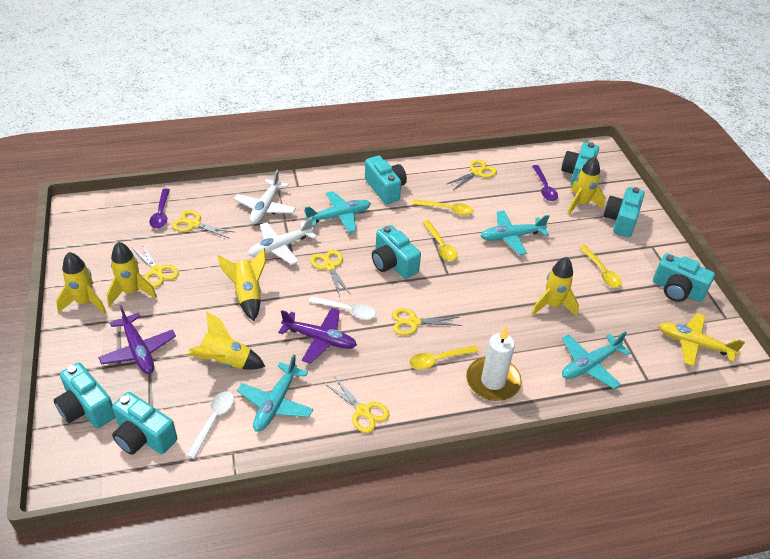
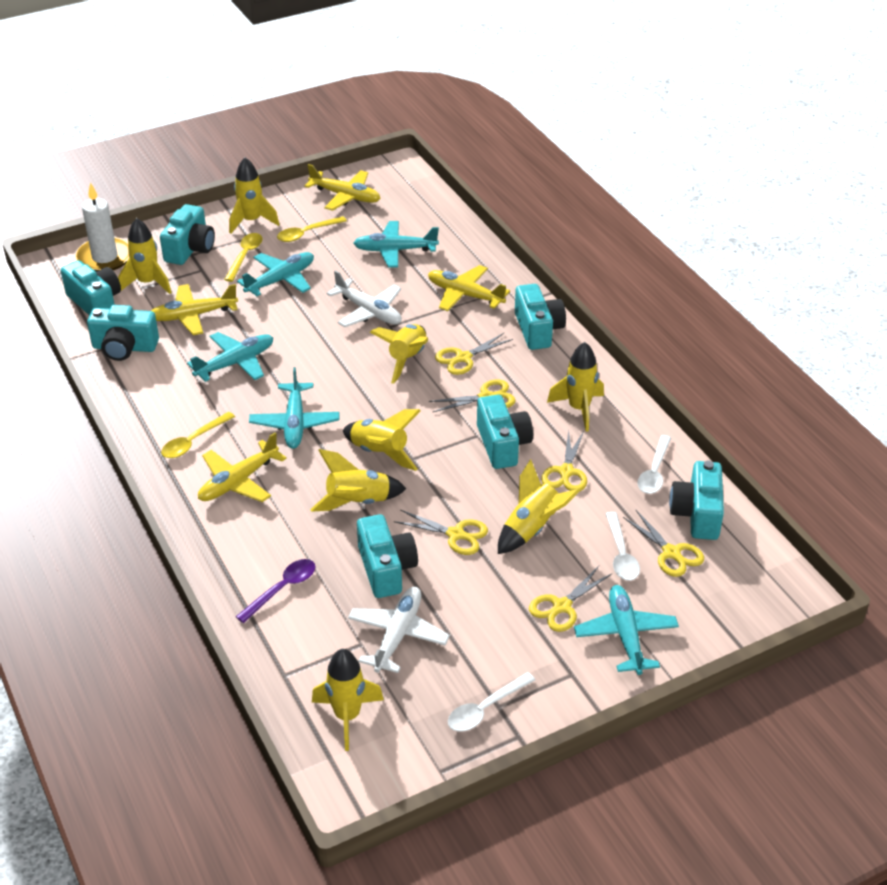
purple plane: 2 -> 0
purple spoon: 2 -> 1
turquoise plane: 4 -> 5
white spoon: 2 -> 3
yellow plane: 1 -> 4
yellow rocket: 6 -> 8
yellow spoon: 4 -> 3

